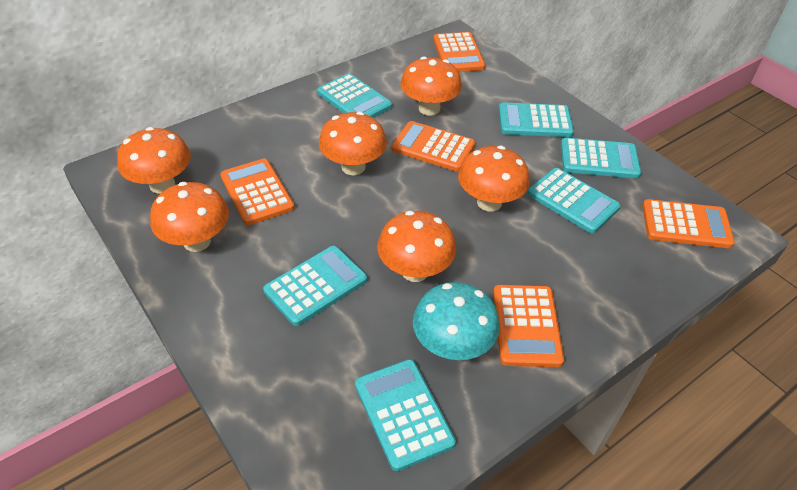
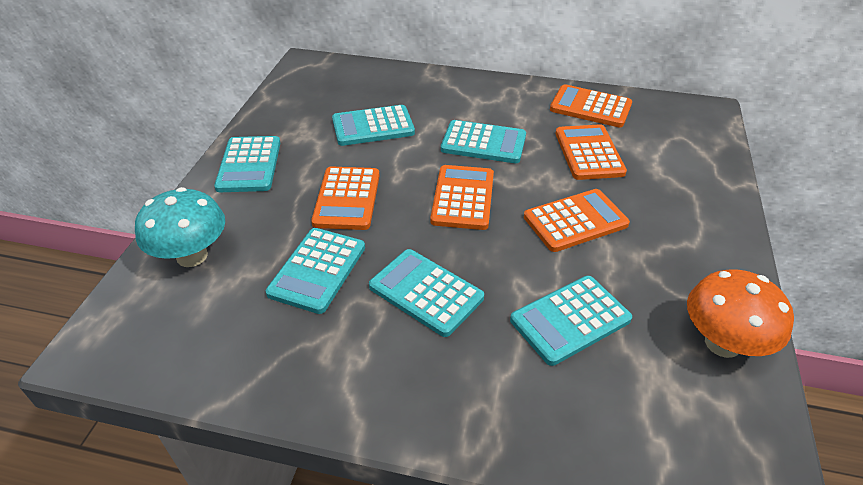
orange mushroom: 6 -> 1

